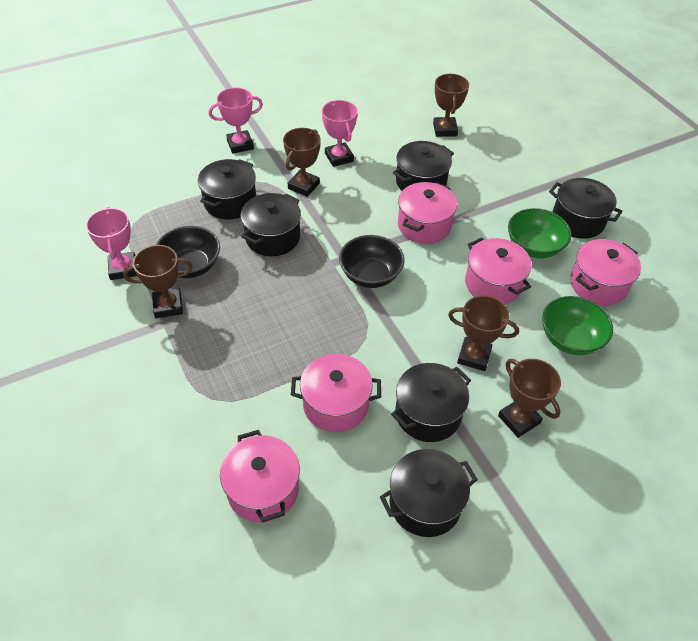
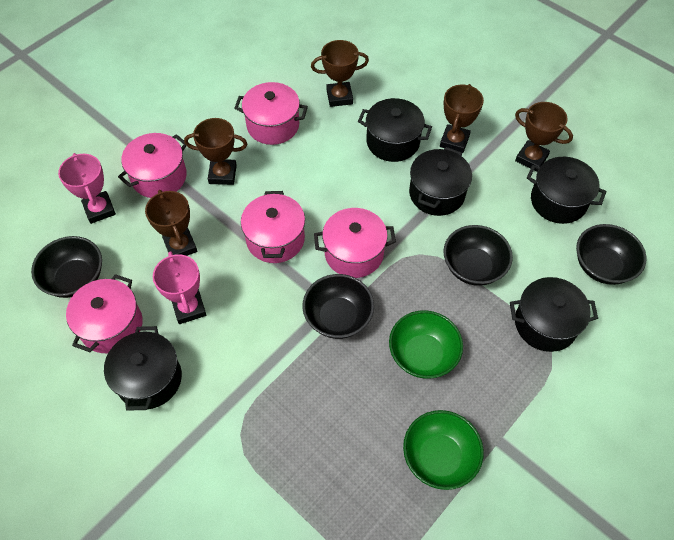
black bowl: 2 -> 4
black pot: 6 -> 5
pink trophy: 3 -> 2

